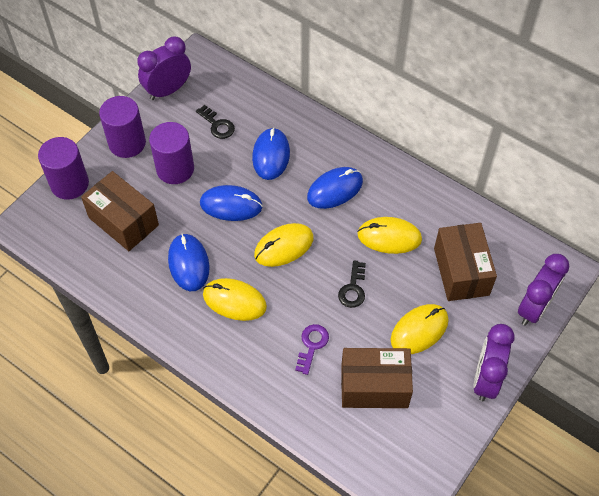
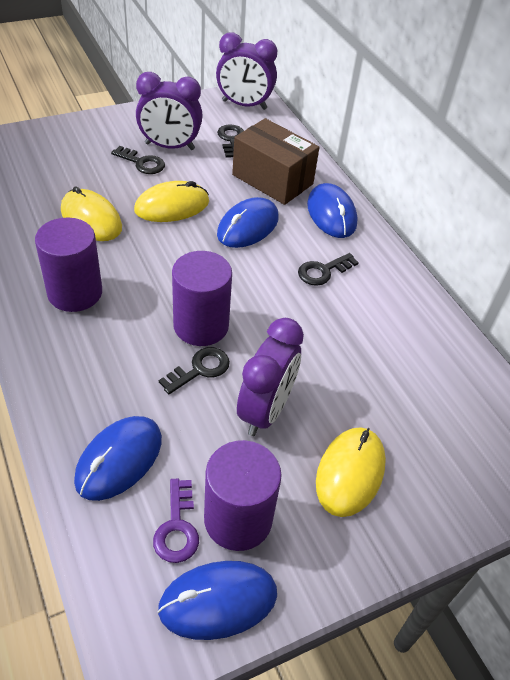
black key: 2 -> 4
brown box: 3 -> 1
yellow mouse: 4 -> 3

